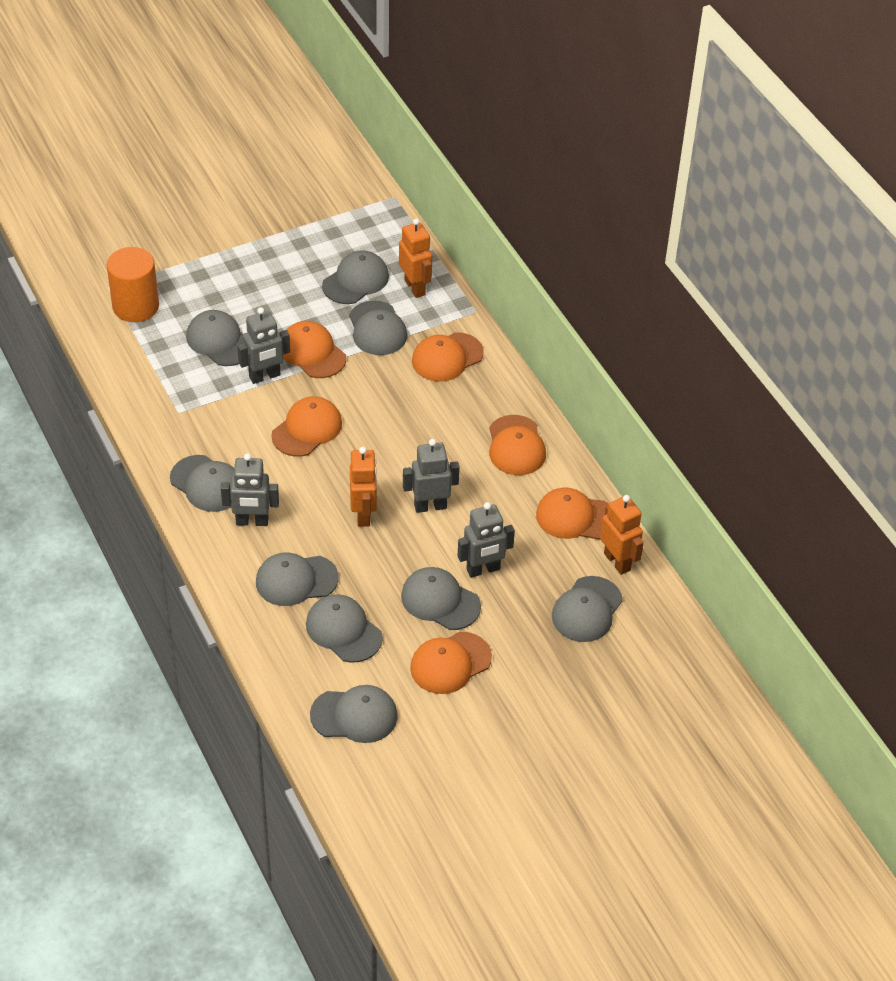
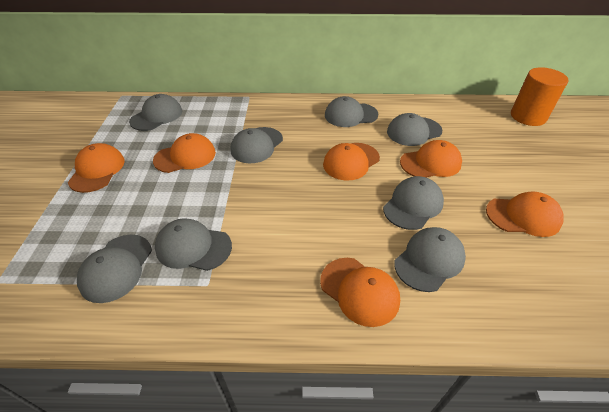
grey cap: 9 -> 8
grey robot: 4 -> 0
orange robot: 3 -> 0

